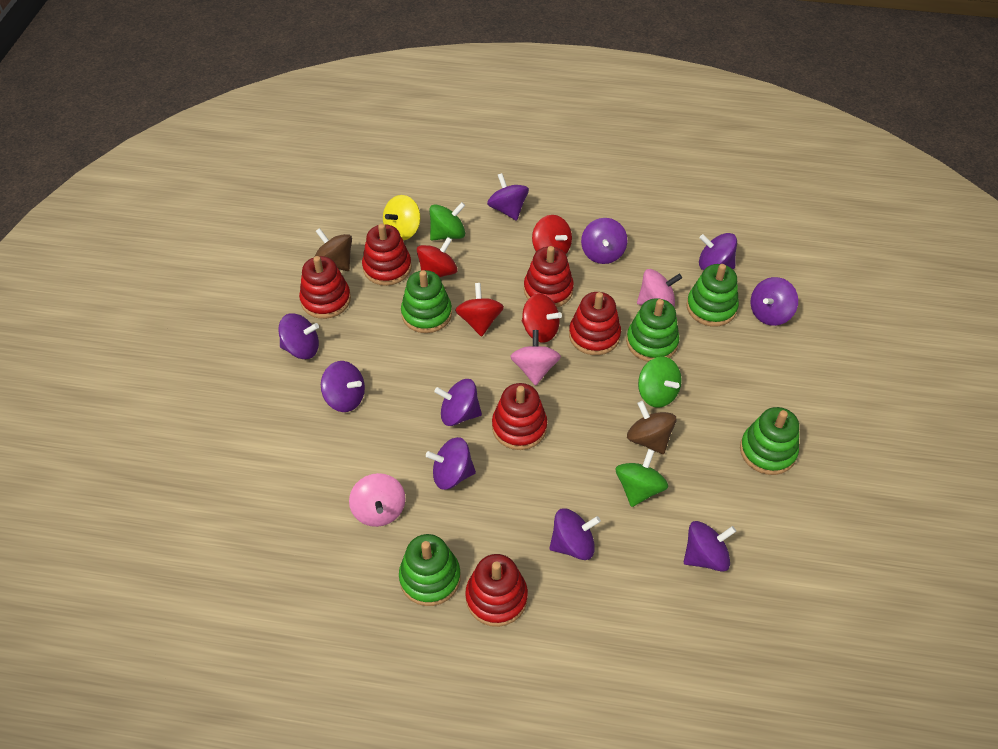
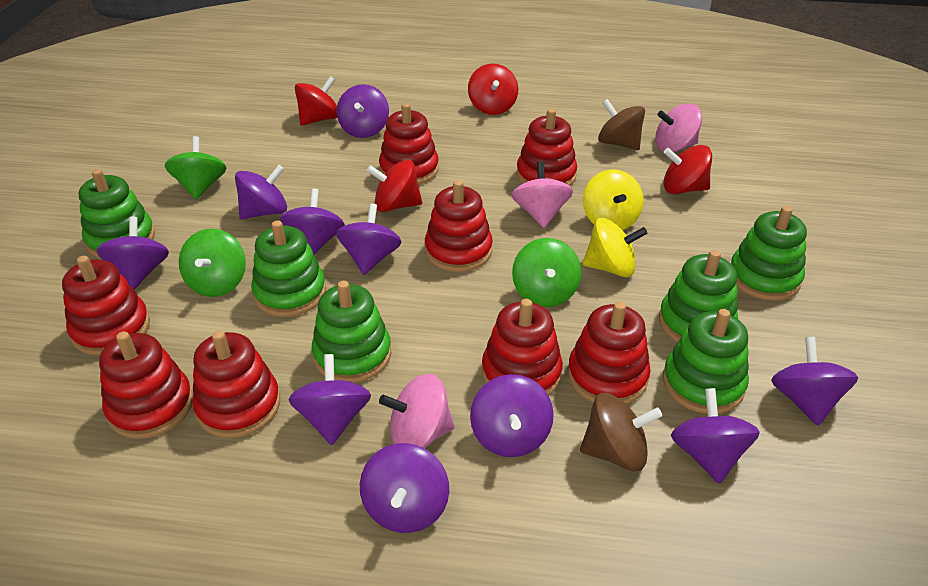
green stacking toy: 5 -> 6
red stacking toy: 6 -> 8
yellow spinning top: 1 -> 2

